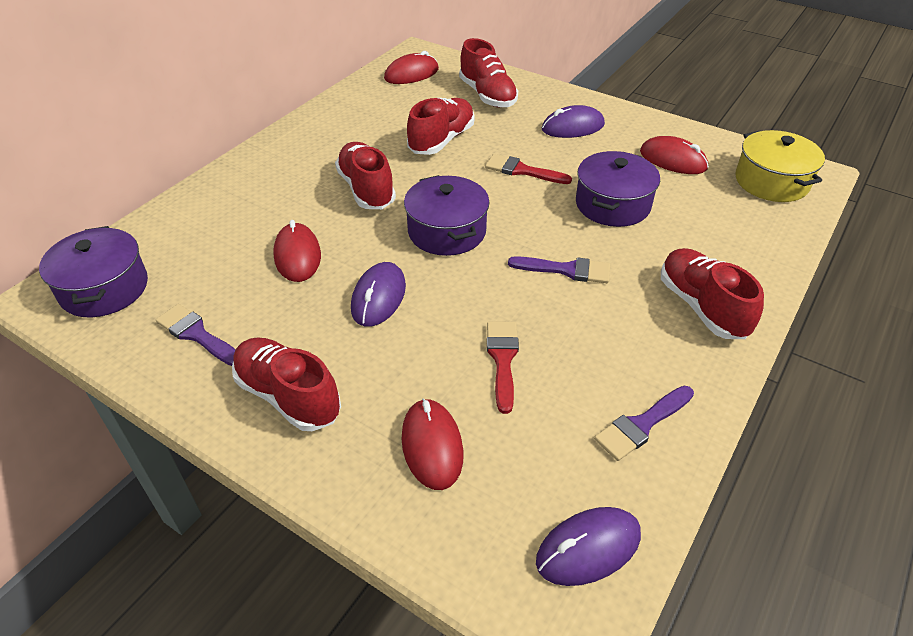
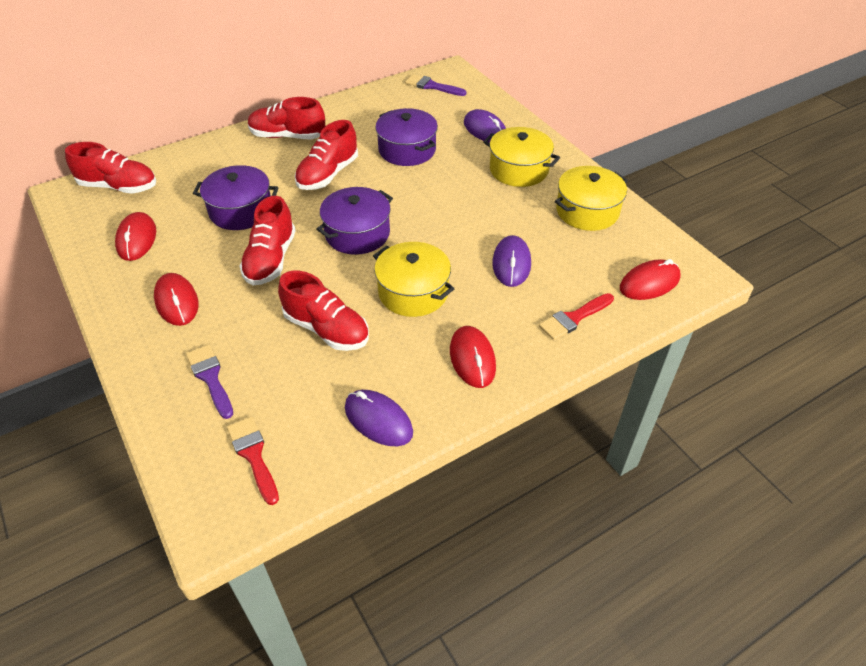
purple brush: 3 -> 2
yellow pot: 1 -> 3

